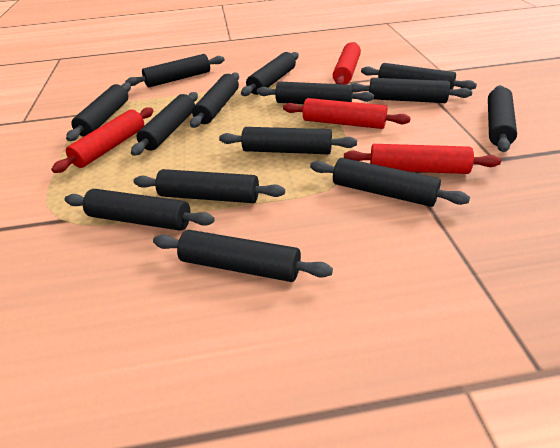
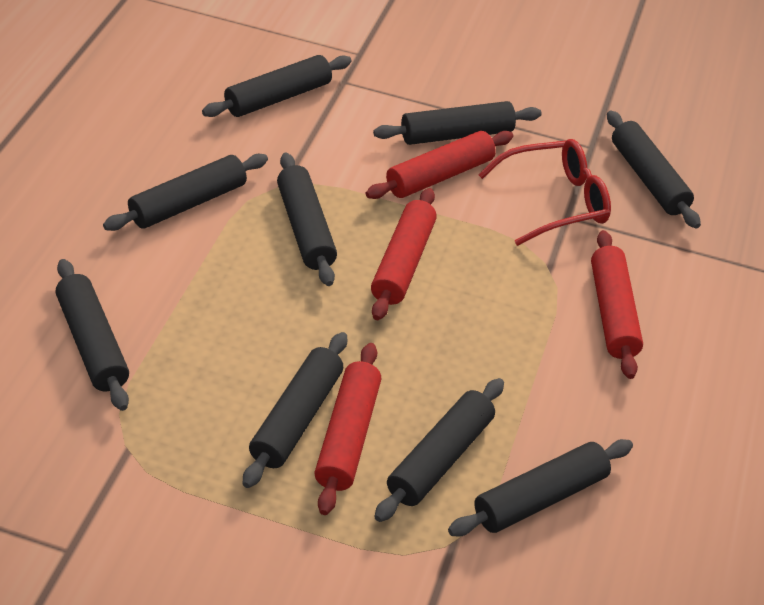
black rolling pin: 14 -> 9
red glasses: 0 -> 1

